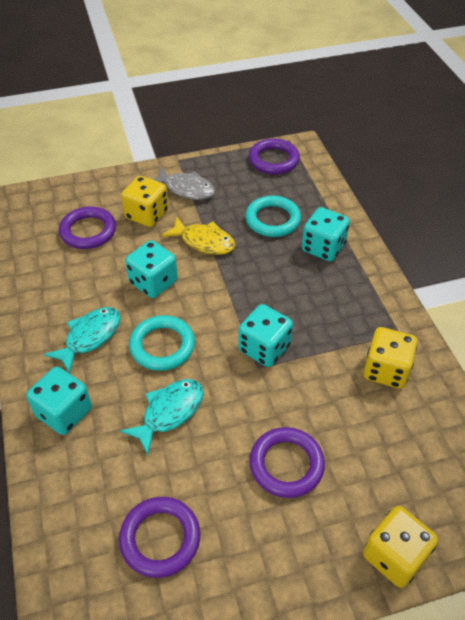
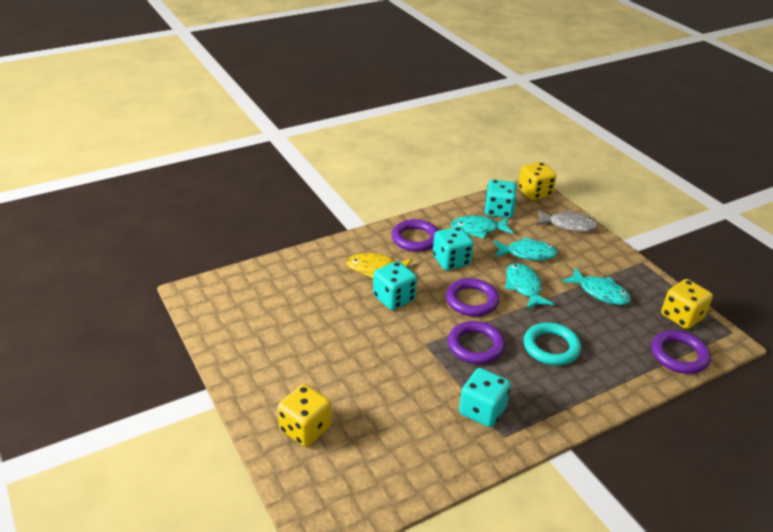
turquoise fish: 2 -> 4
turquoise ring: 2 -> 1

